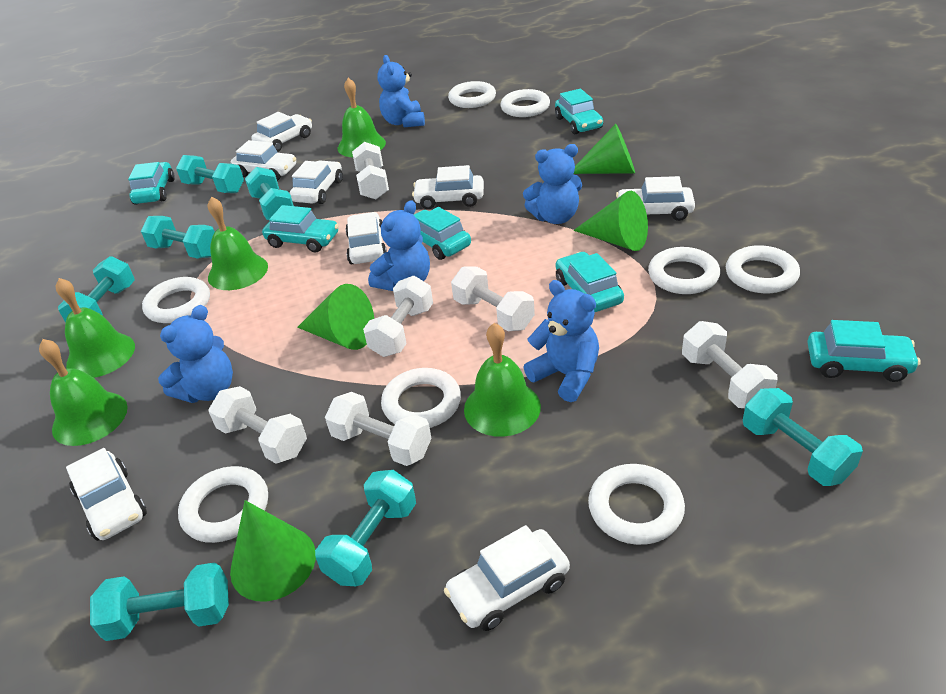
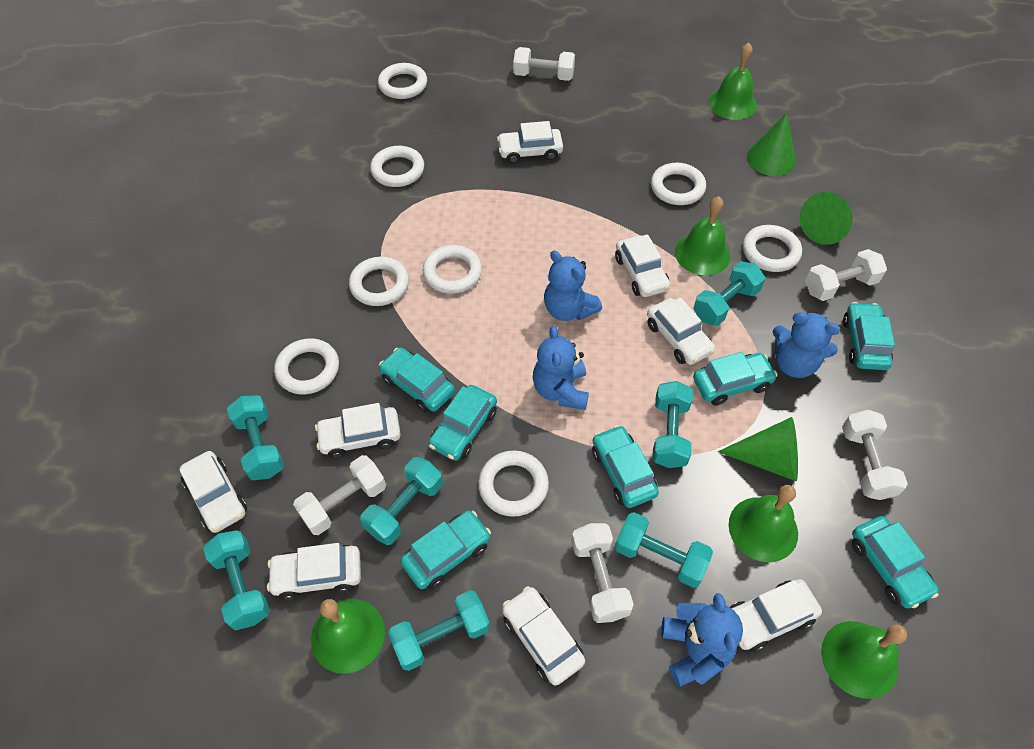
blue teddy bear: 5 -> 4
green cone: 4 -> 3
turquoise car: 6 -> 7
white dumbbell: 6 -> 5

